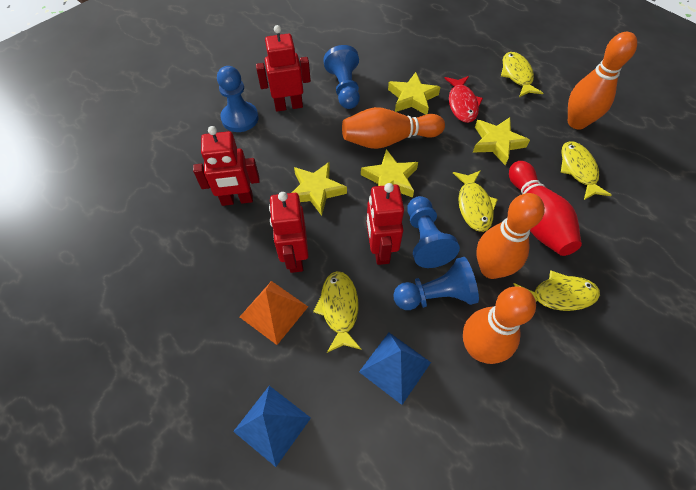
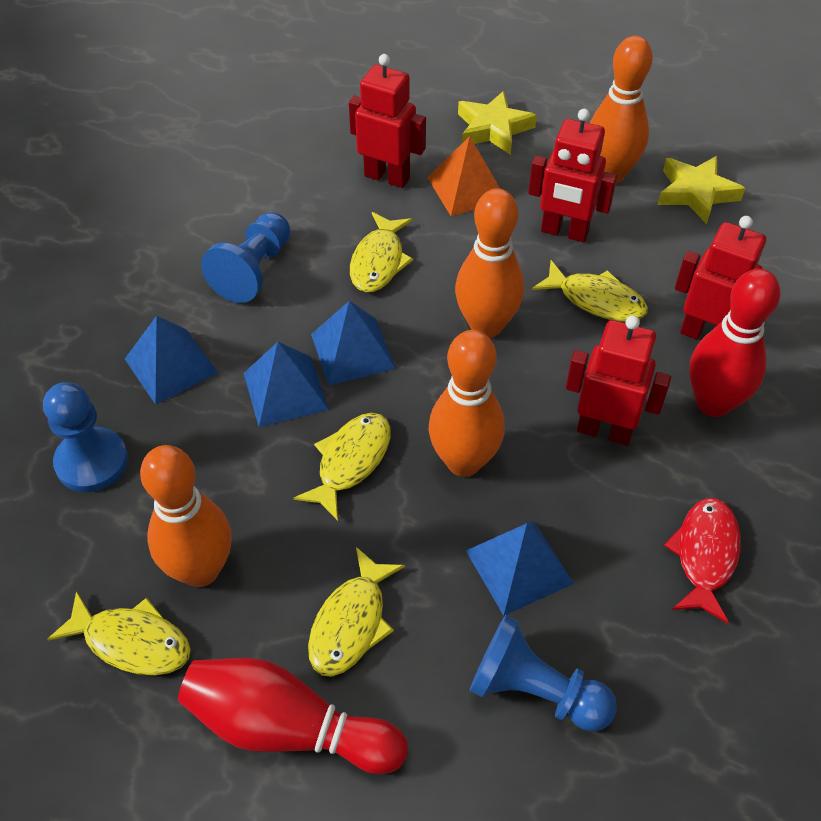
blue pawn: 4 -> 3
blue pyramid: 2 -> 4
red bowling pin: 1 -> 2
yellow star: 4 -> 2

